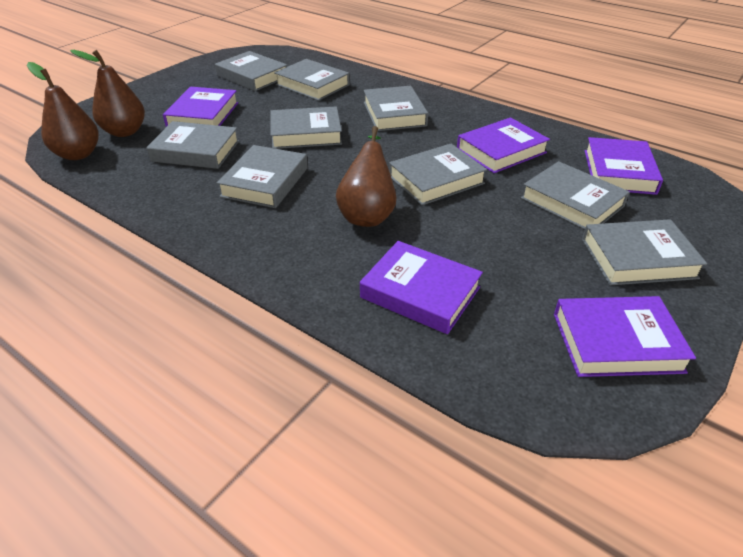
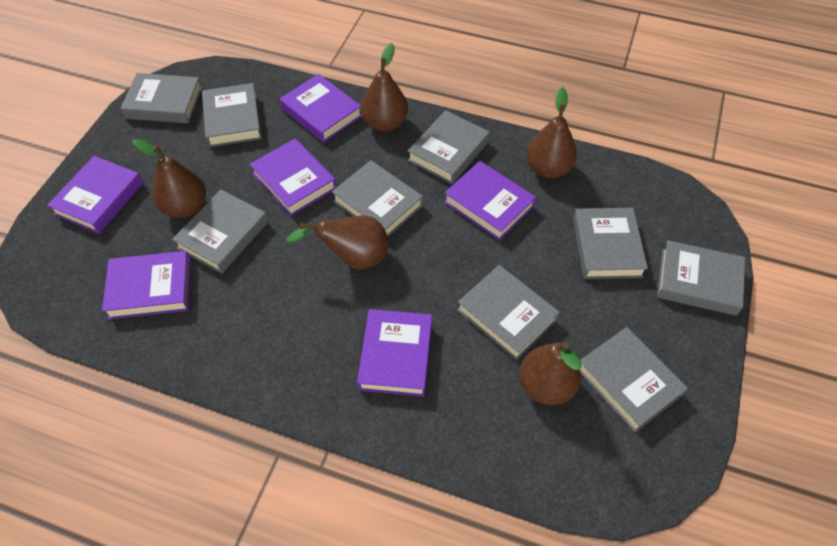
brown pear: 3 -> 5
purple book: 5 -> 6

